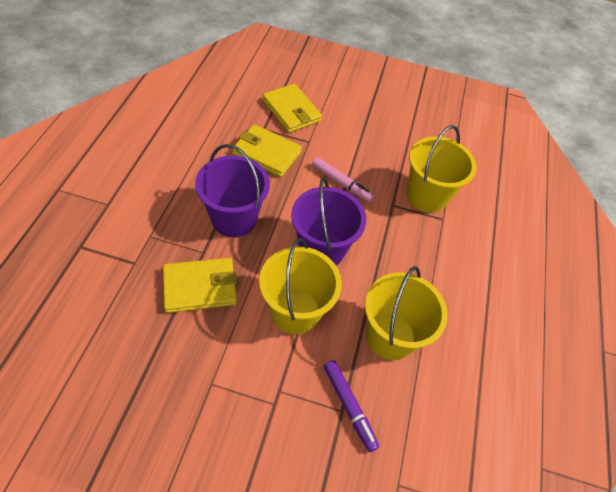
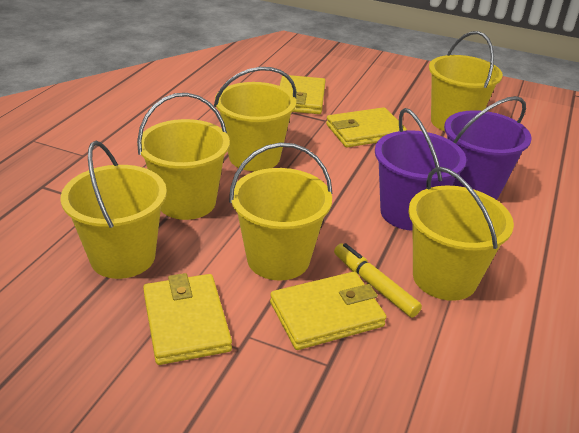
pink marker: 1 -> 0
purple marker: 1 -> 0
yellow bucket: 3 -> 6
yellow marker: 0 -> 1
yellow wallet: 3 -> 4

